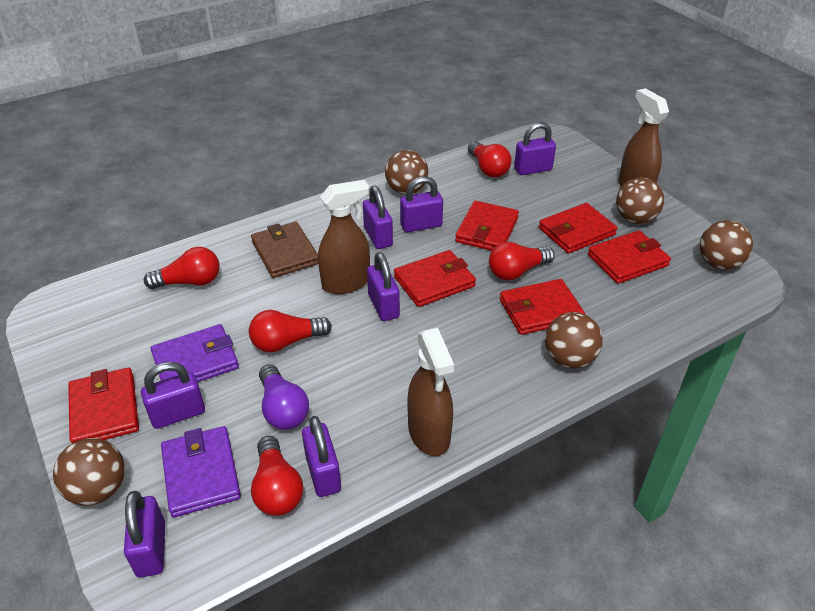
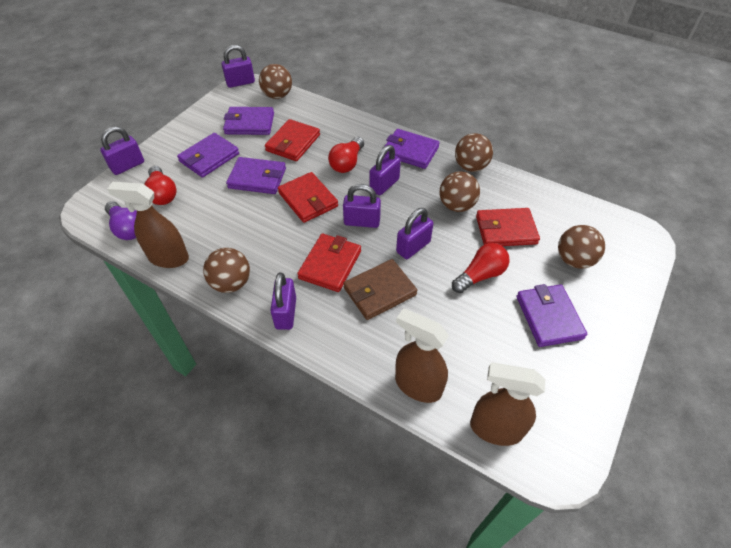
purple padlock: 7 -> 6
purple wallet: 2 -> 5
red light bulb: 5 -> 3
red wallet: 6 -> 4

